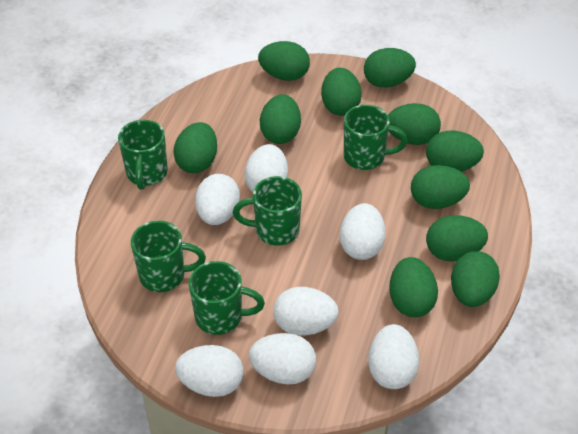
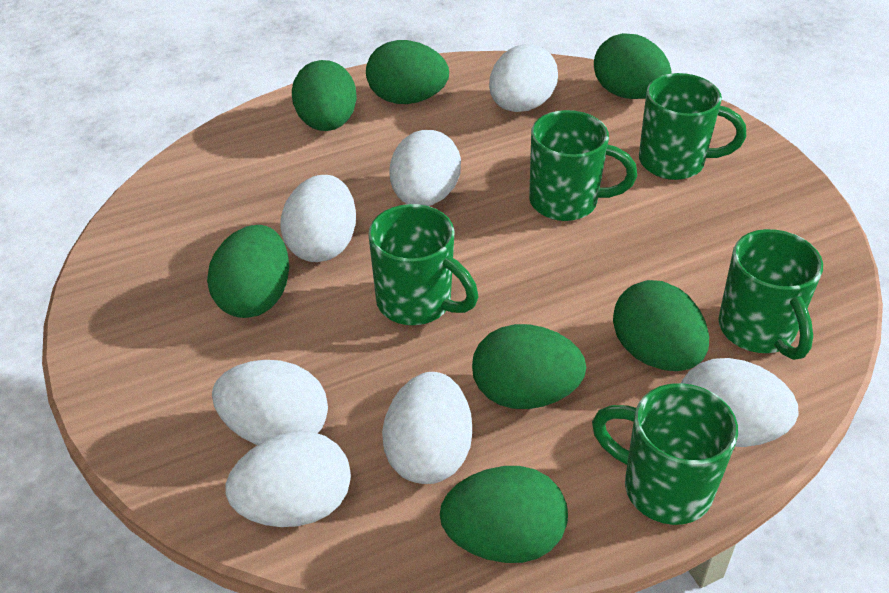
green egg: 11 -> 7

